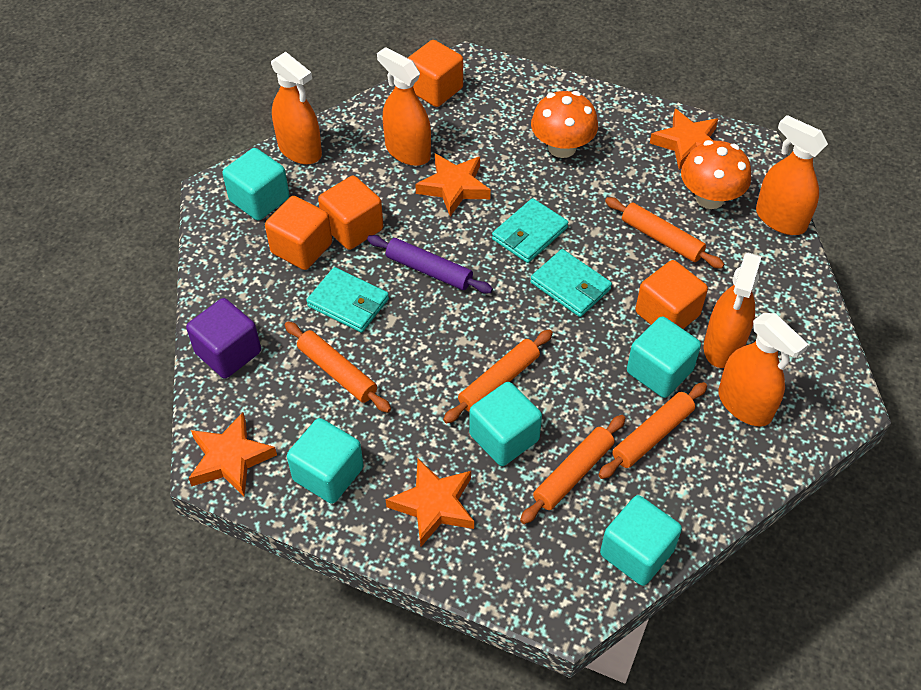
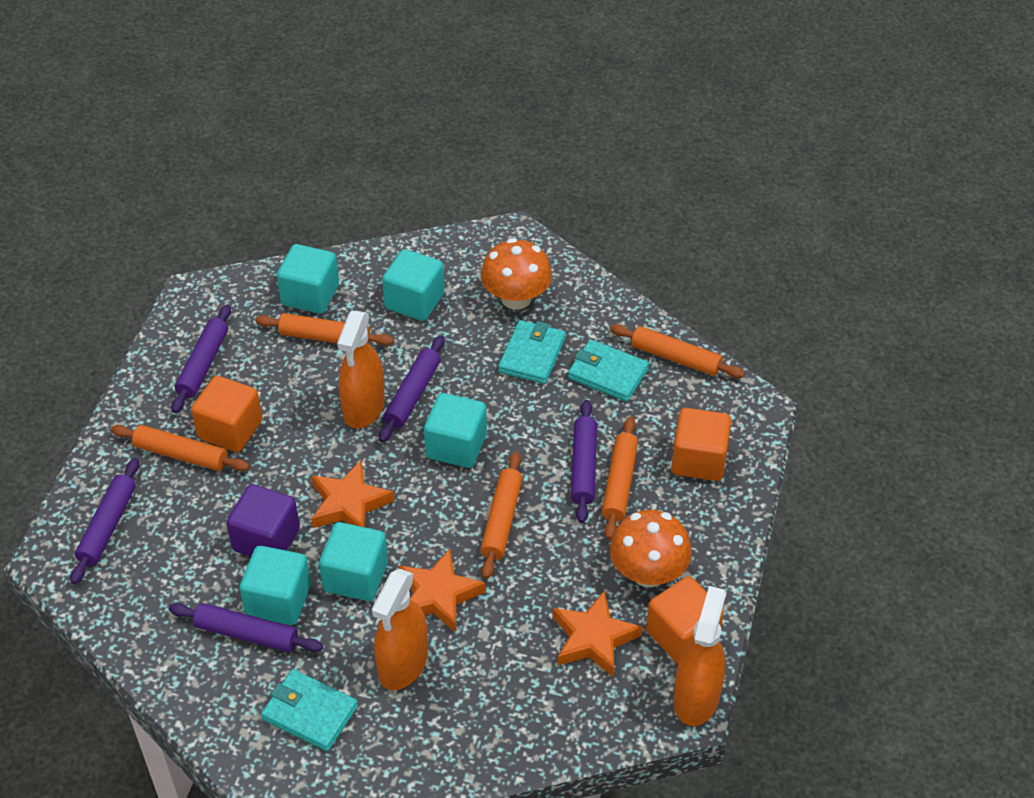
orange cube: 4 -> 3
orange spray bottle: 5 -> 3
orange star: 4 -> 3
purple rolling pin: 1 -> 5

